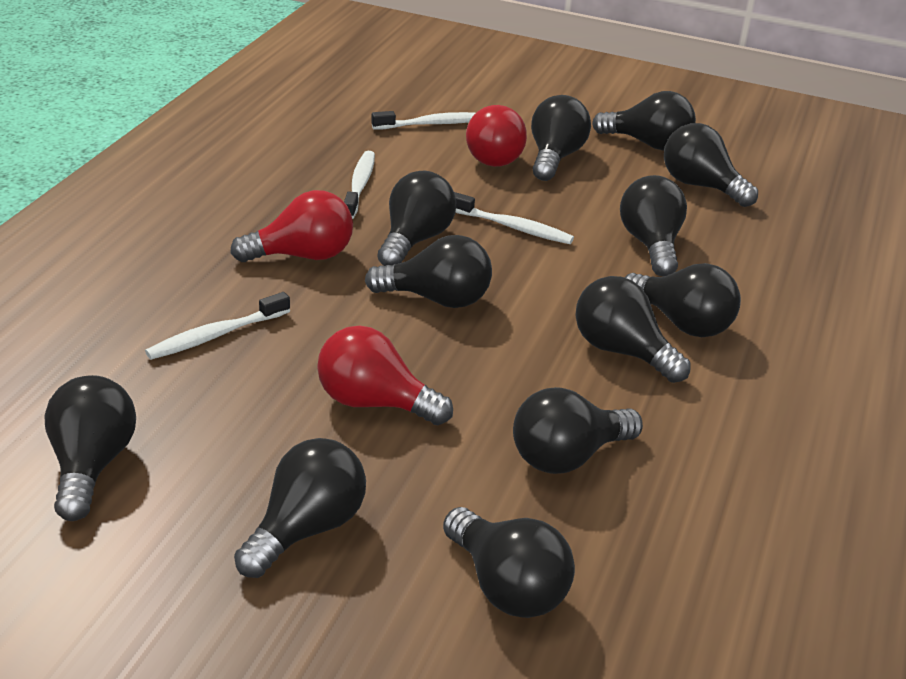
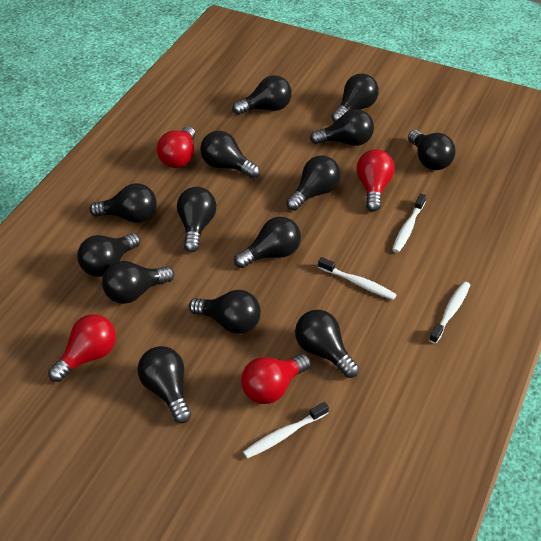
black light bulb: 12 -> 14
red light bulb: 3 -> 4

